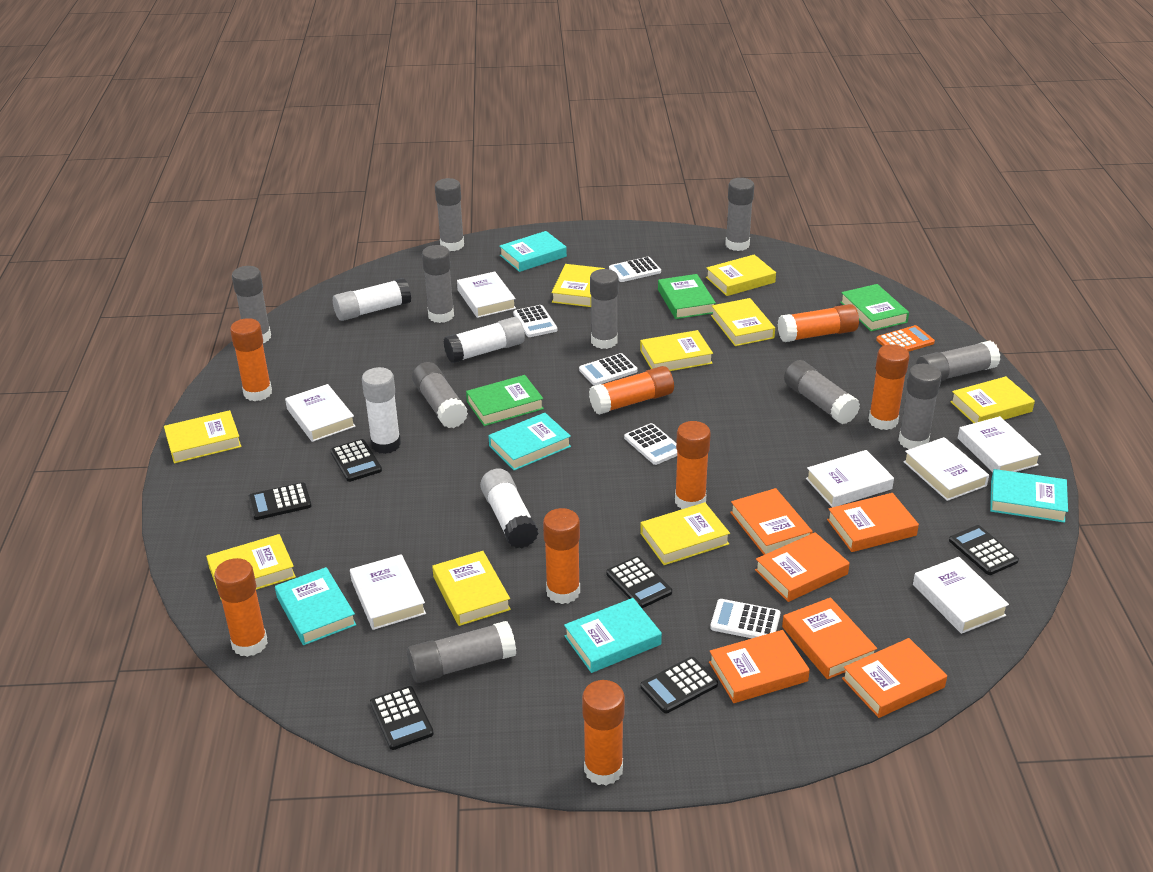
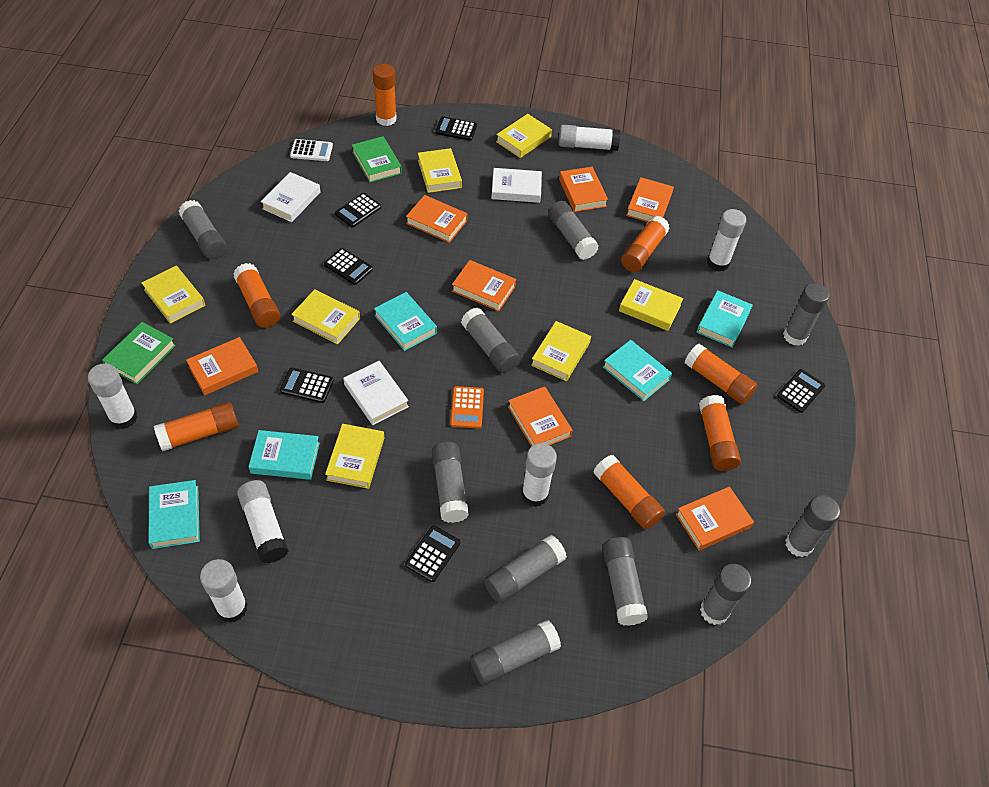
green book: 3 -> 2
orange book: 6 -> 7
orange glue stick: 8 -> 7
white book: 7 -> 3
white calculator: 5 -> 1
white glue stick: 4 -> 6
yellow book: 9 -> 7

